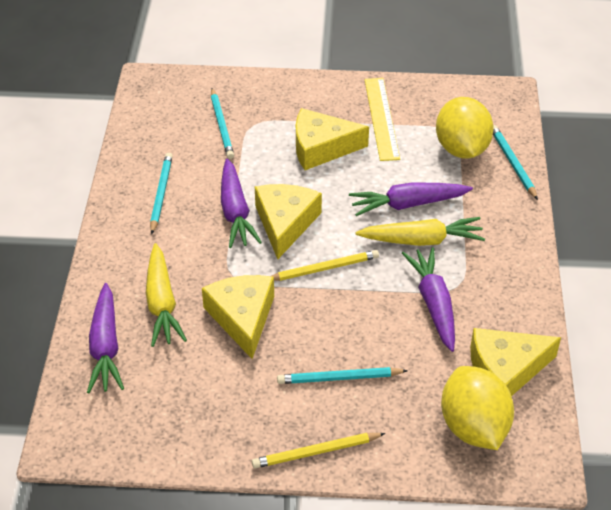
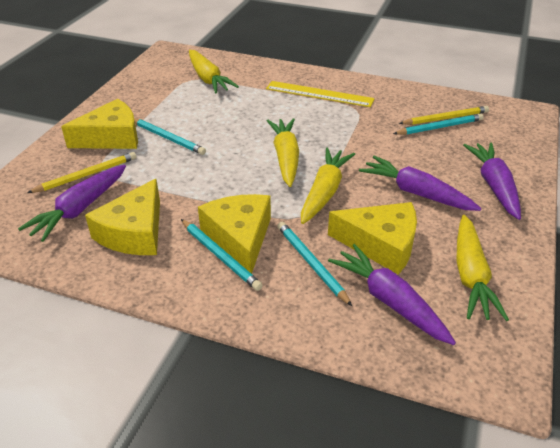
yellow carrot: 2 -> 4
yellow lemon: 2 -> 0

